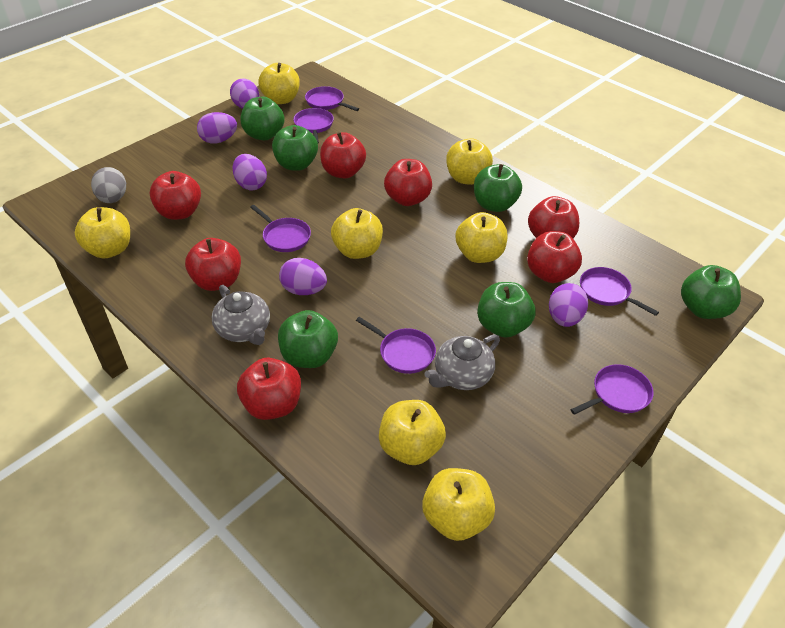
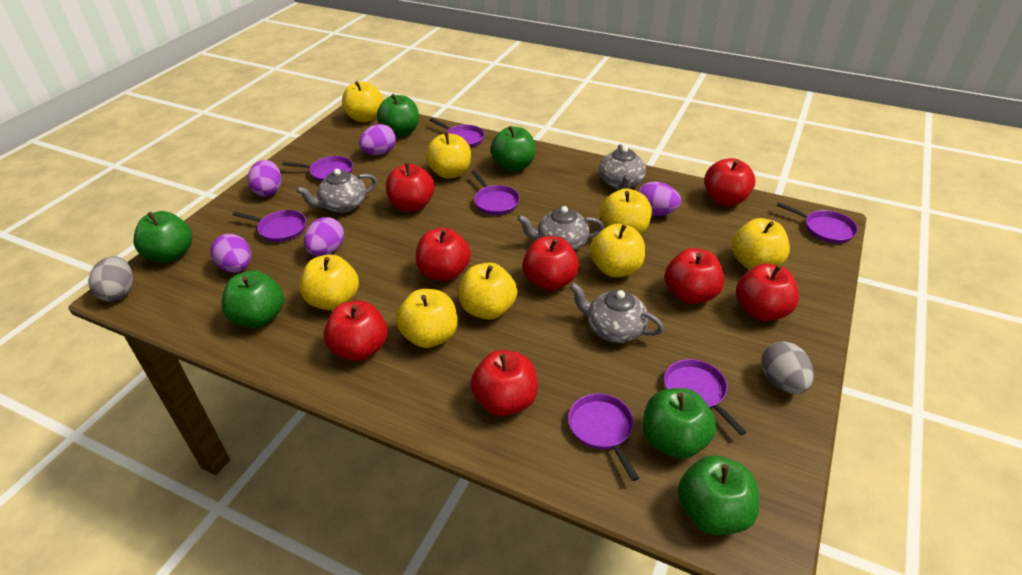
grey egg: 1 -> 2
grey teapot: 2 -> 4
purple pan: 6 -> 7
red apple: 7 -> 8
yellow apple: 7 -> 8

